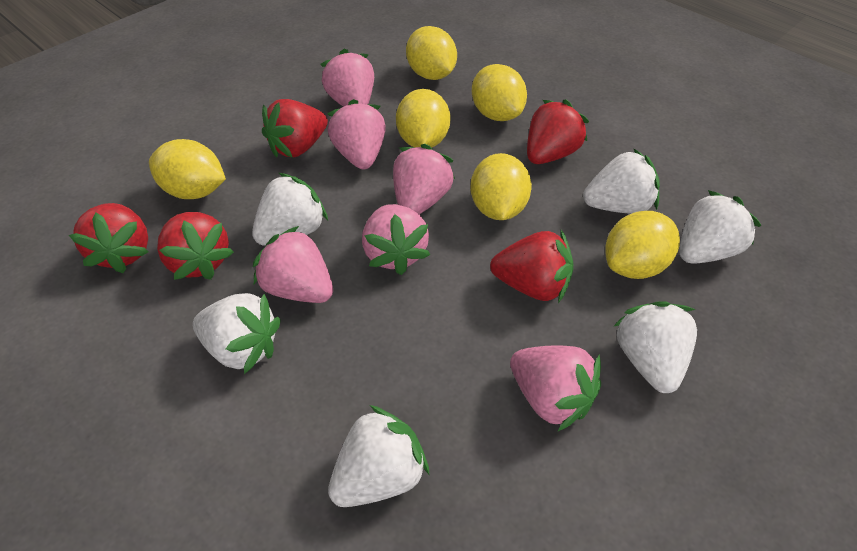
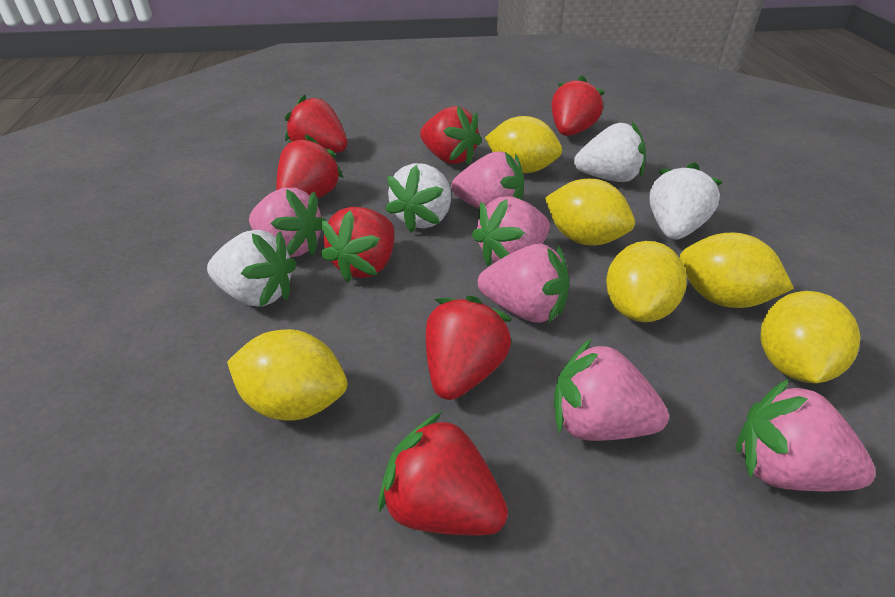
red strawberry: 5 -> 7
white strawberry: 6 -> 4

